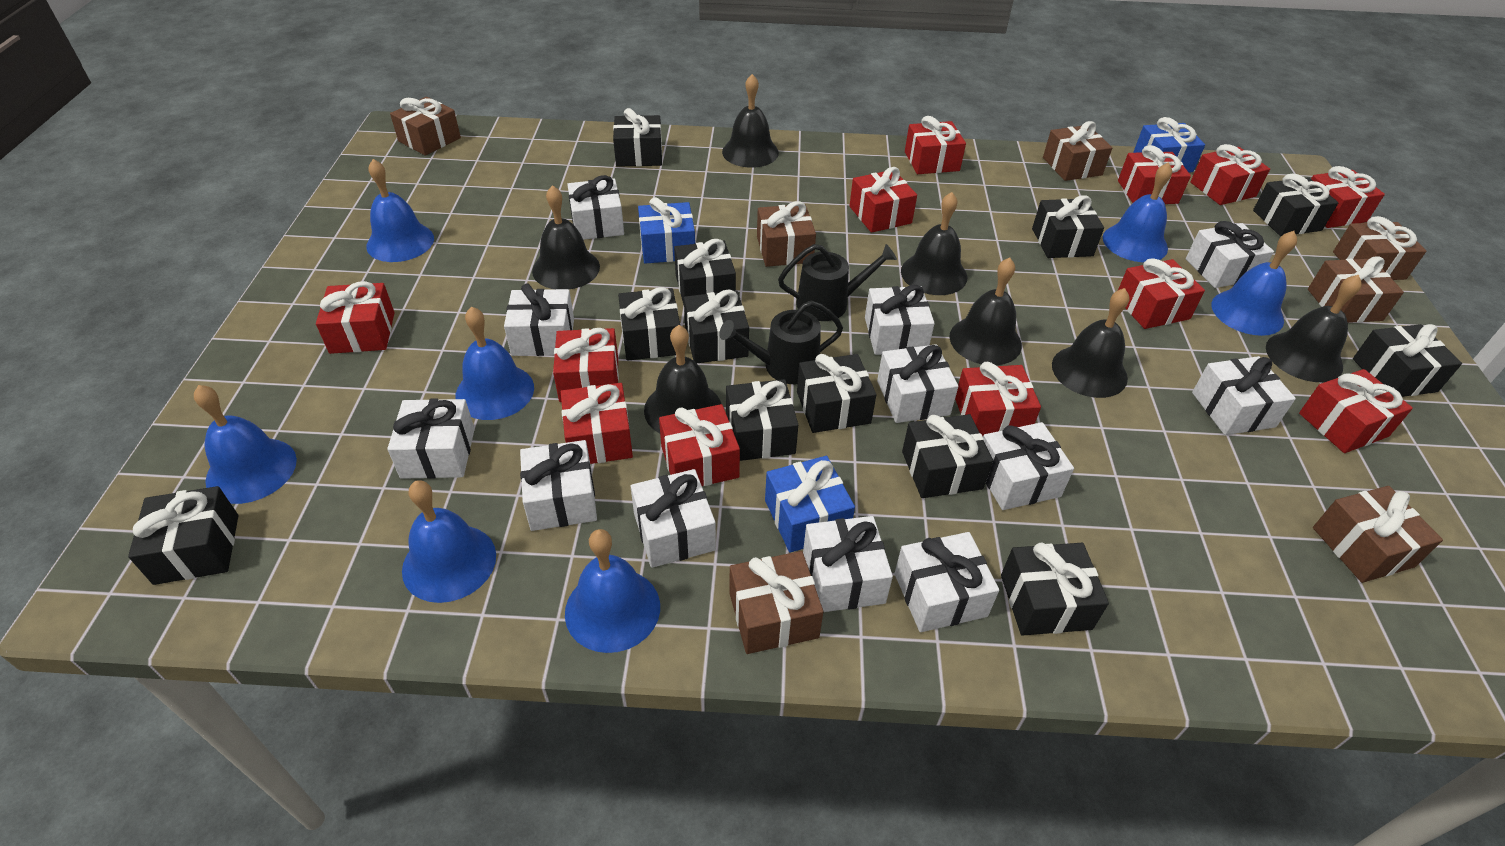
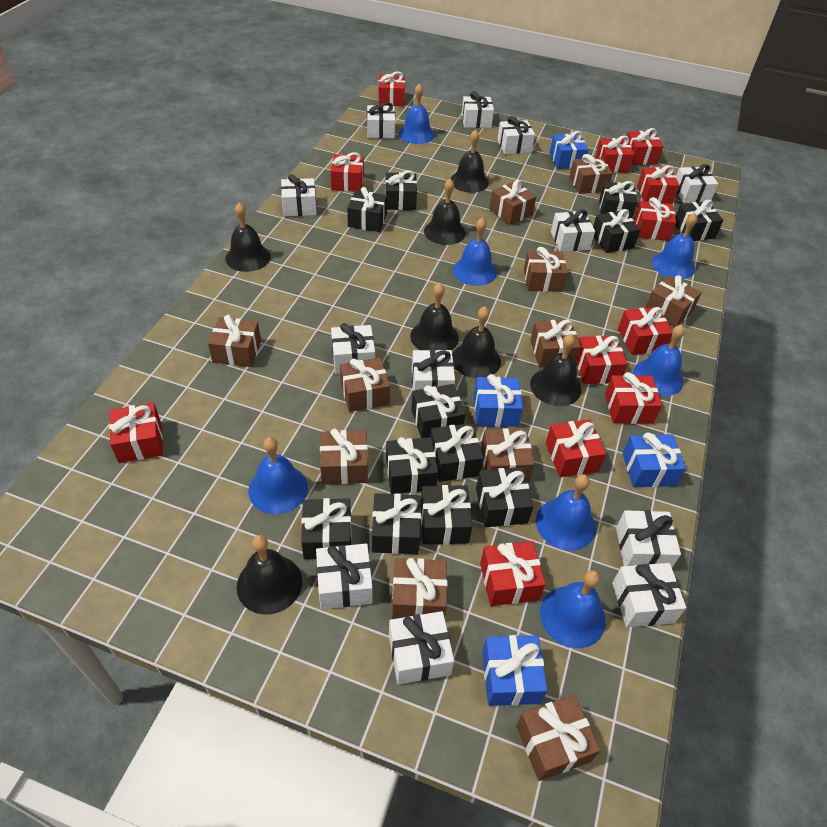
black watering can: 2 -> 0
blue gift: 3 -> 4
brown gift: 7 -> 11

